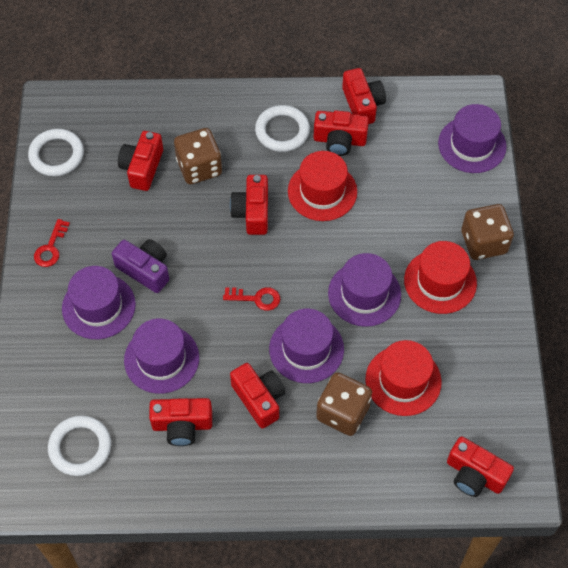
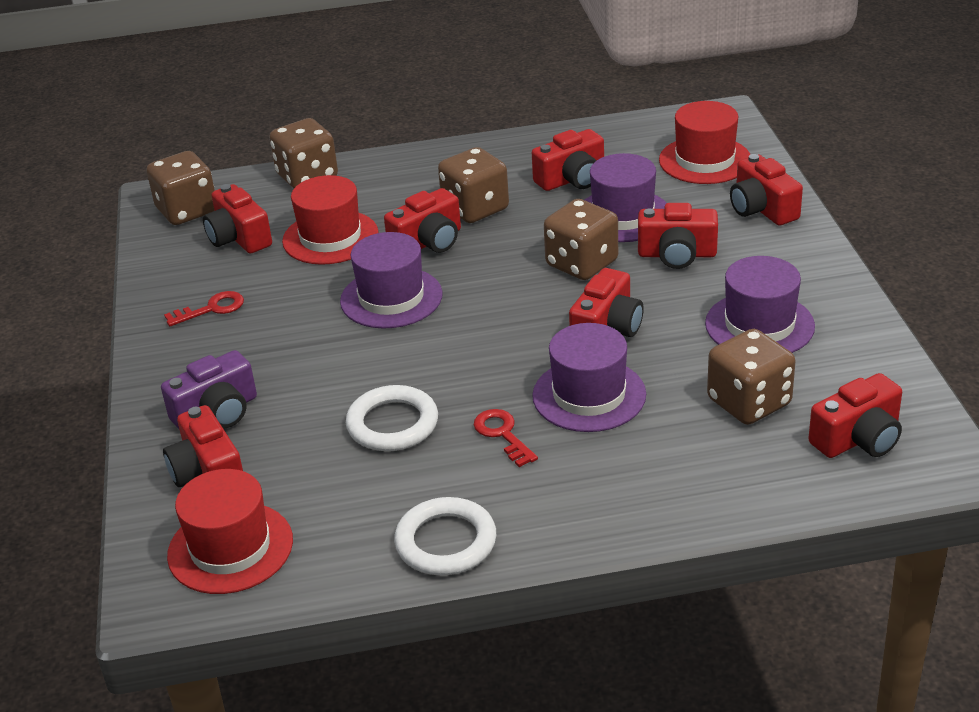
brown dice: 3 -> 5
purple hat: 5 -> 4
red camera: 7 -> 8
white ring: 3 -> 2

